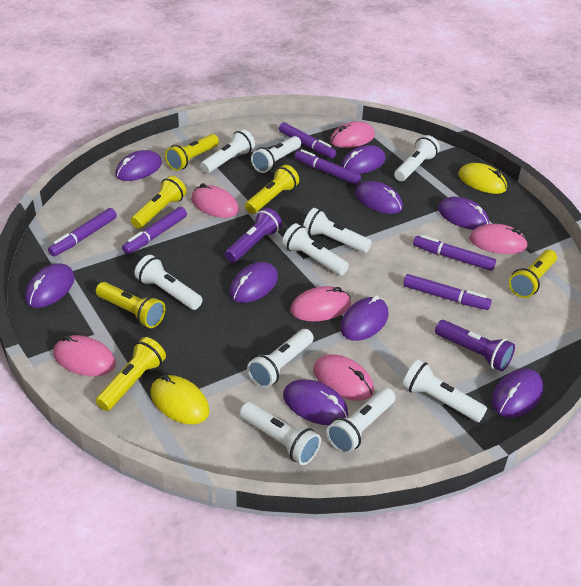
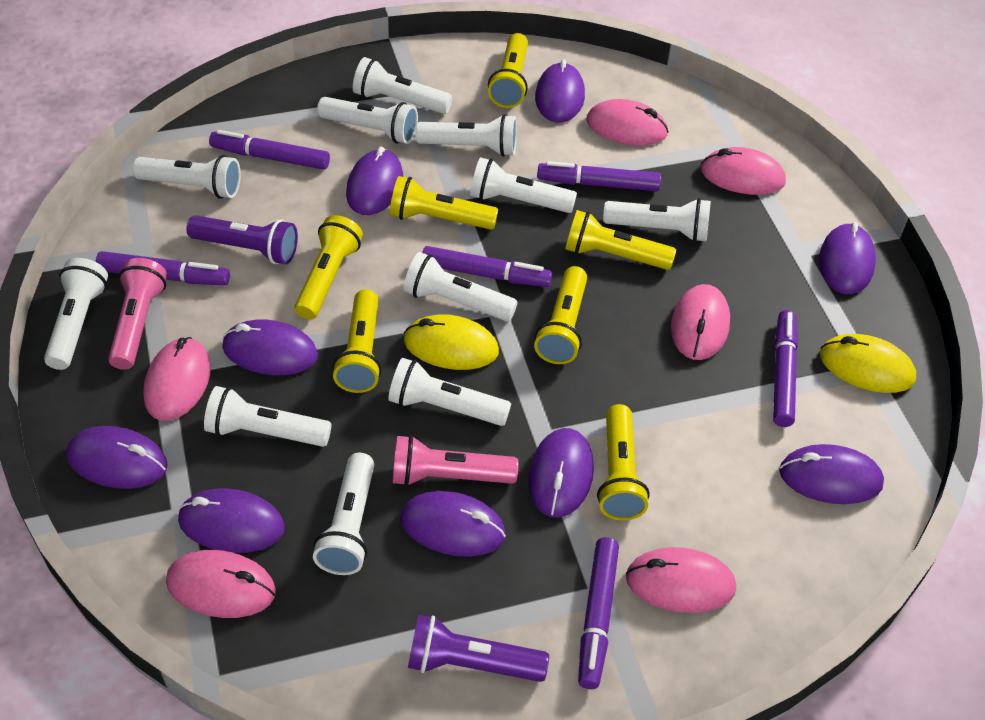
pink flashlight: 0 -> 2
white flashlight: 10 -> 11
yellow flashlight: 6 -> 7

